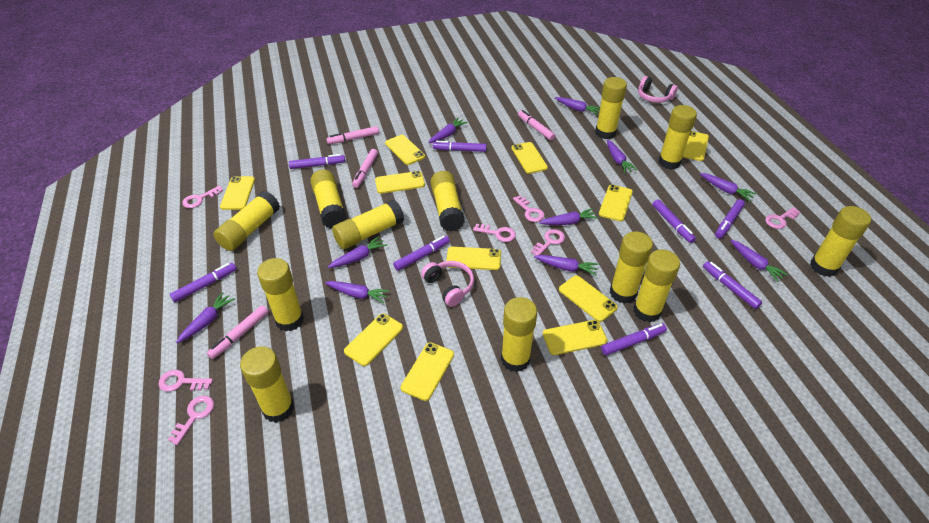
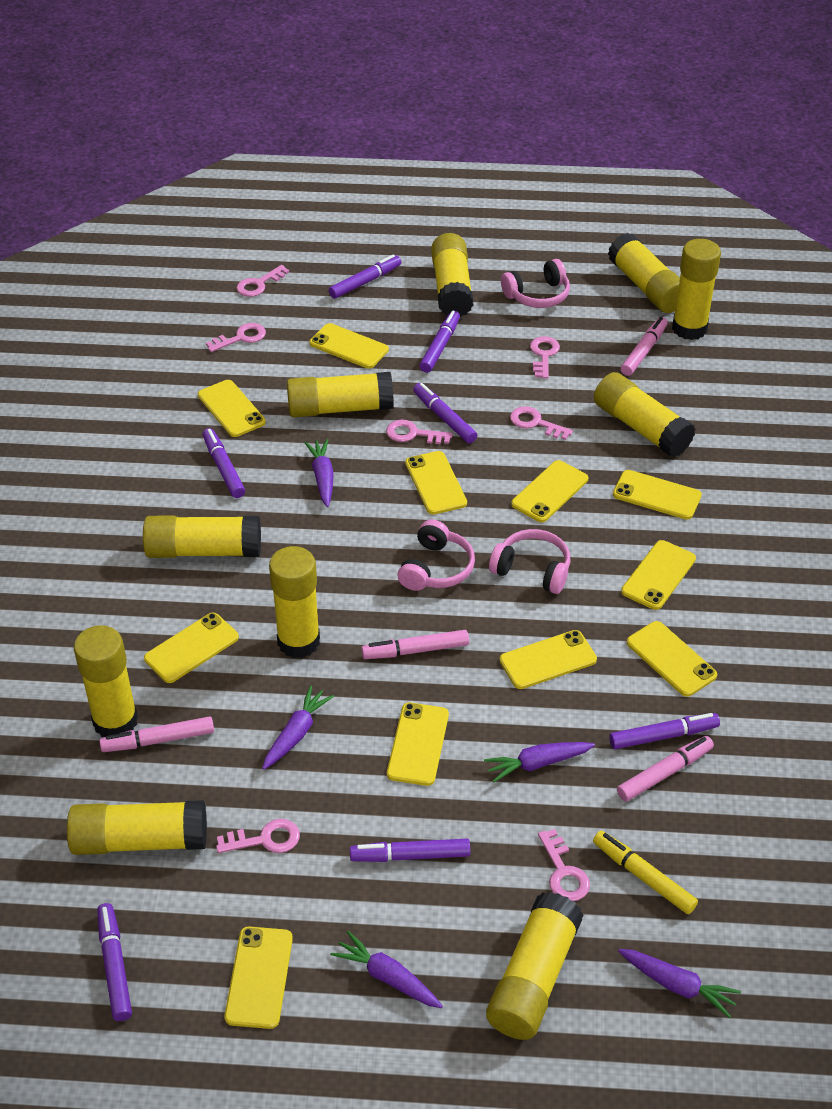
pink headphones: 2 -> 3
purple carrot: 10 -> 5
purple marker: 8 -> 7
yellow glue stick: 12 -> 10
yellow marker: 0 -> 1

